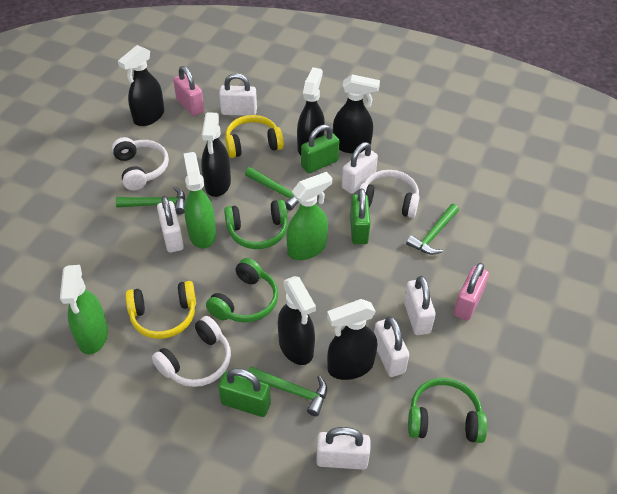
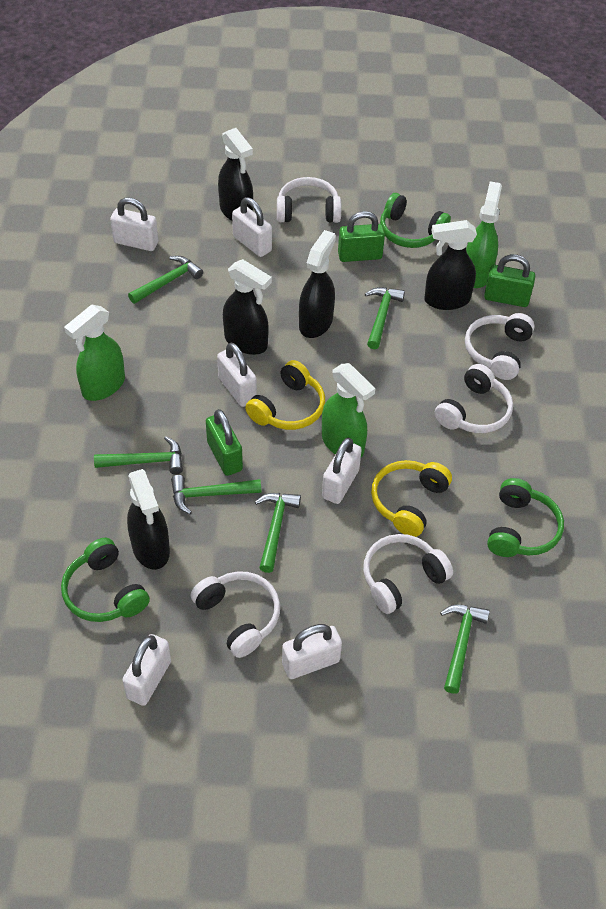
black spray bottle: 6 -> 5
green hammer: 4 -> 6
pink padlock: 2 -> 0
white headphones: 3 -> 5

